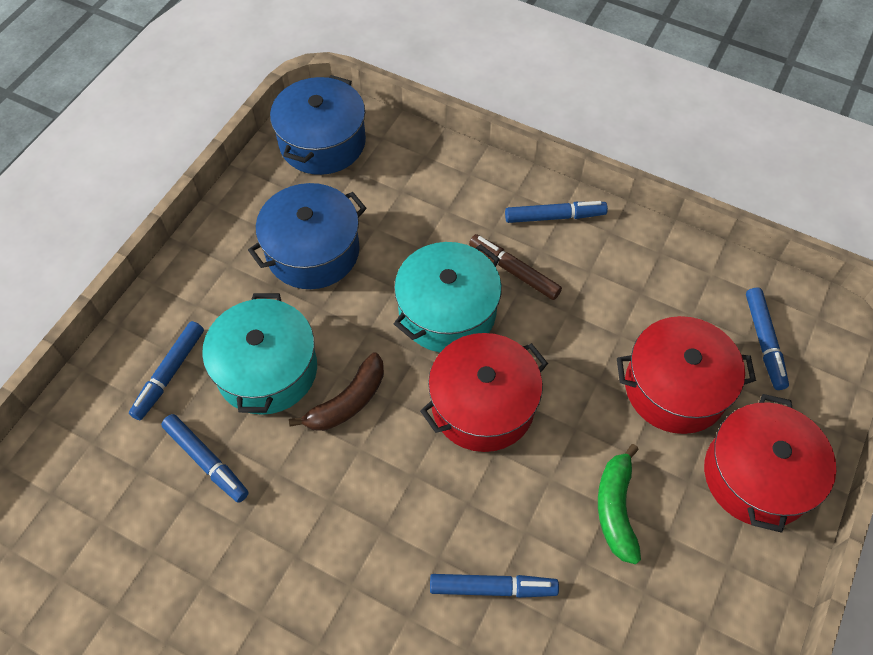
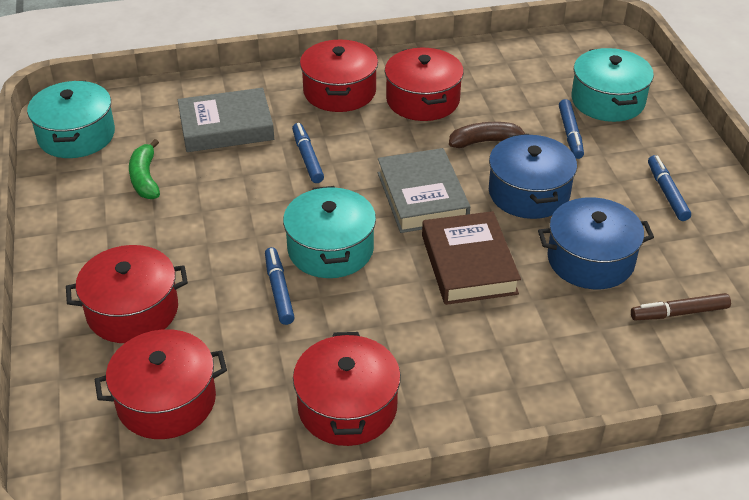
blue marker: 5 -> 4
brown book: 0 -> 1
grey book: 0 -> 2
red pot: 3 -> 5
turquoise pot: 2 -> 3

